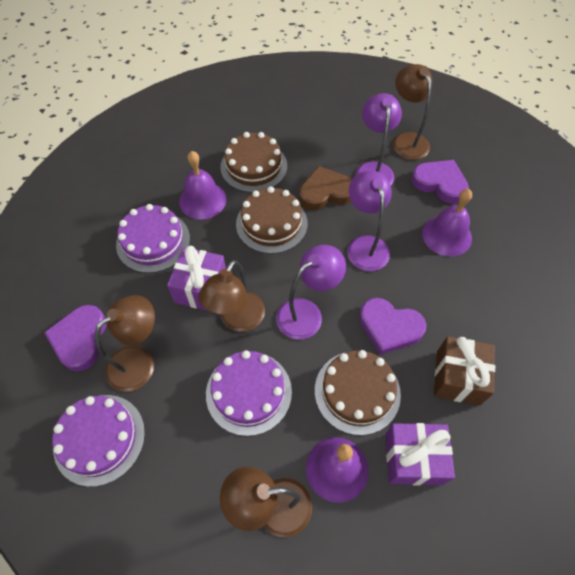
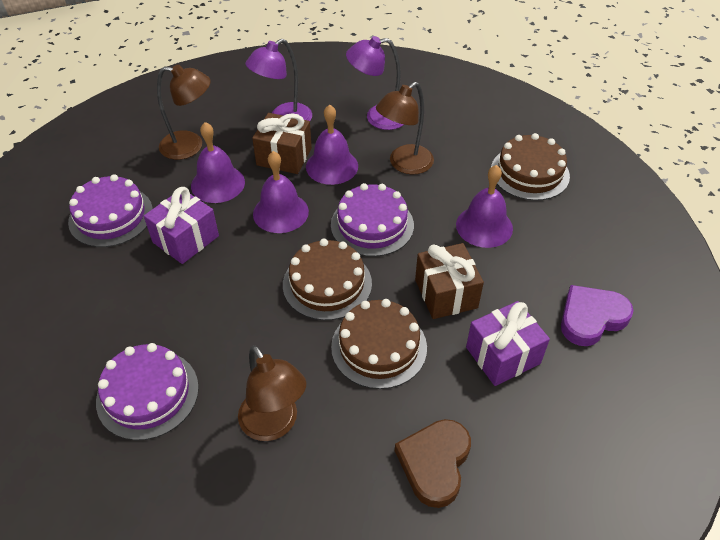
brown gift: 1 -> 2
brown lamp: 4 -> 3
purple bell: 3 -> 4
purple heart: 3 -> 1
purple lamp: 3 -> 2

